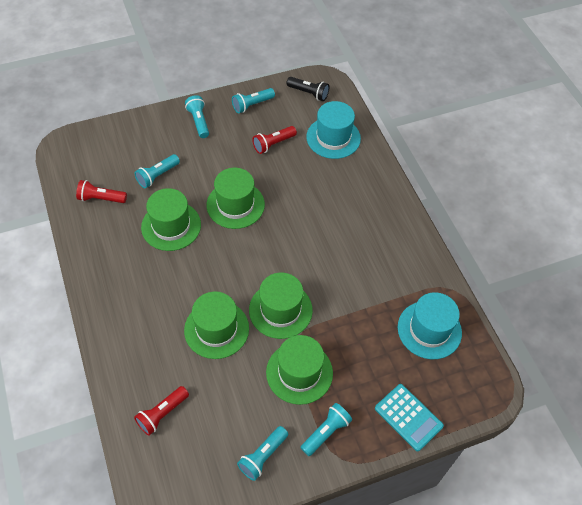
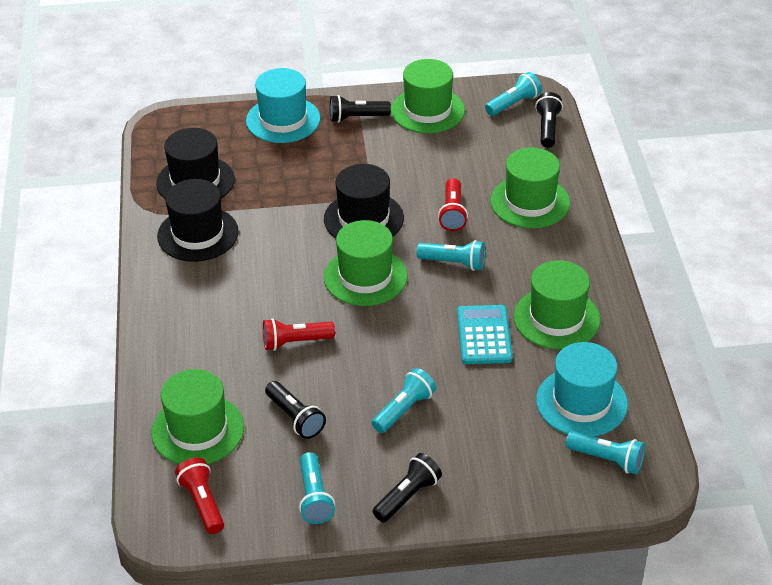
black flashlight: 1 -> 4
black hat: 0 -> 3

